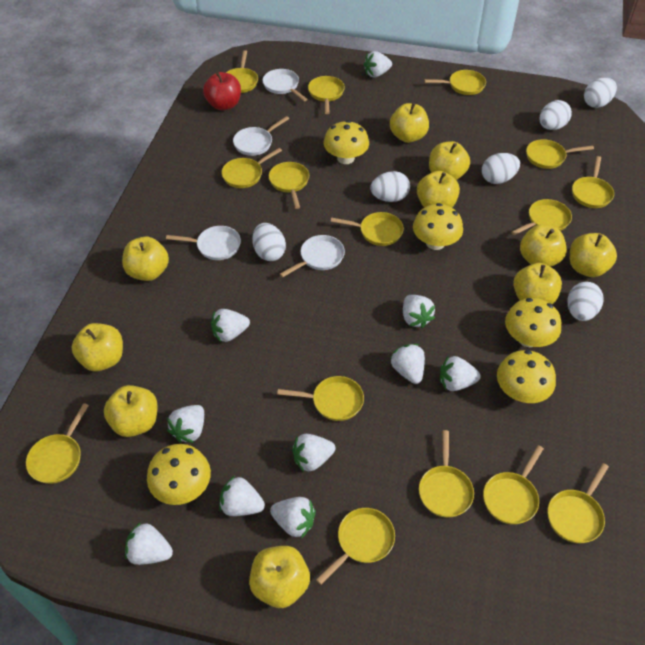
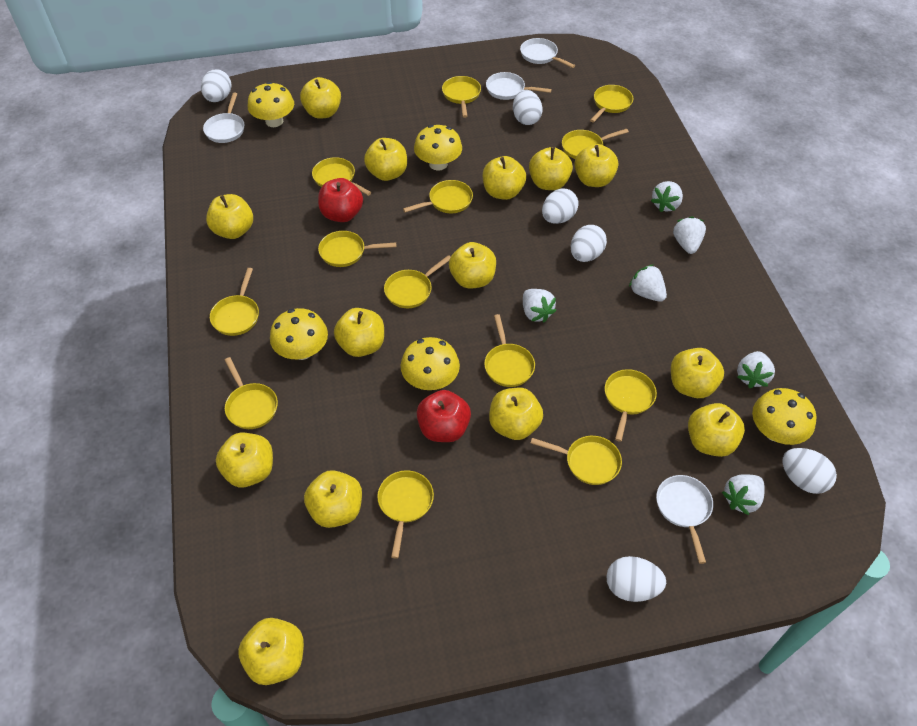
red apple: 1 -> 2
white strawberry: 10 -> 6
yellow apple: 10 -> 14
yellow pan: 15 -> 13

